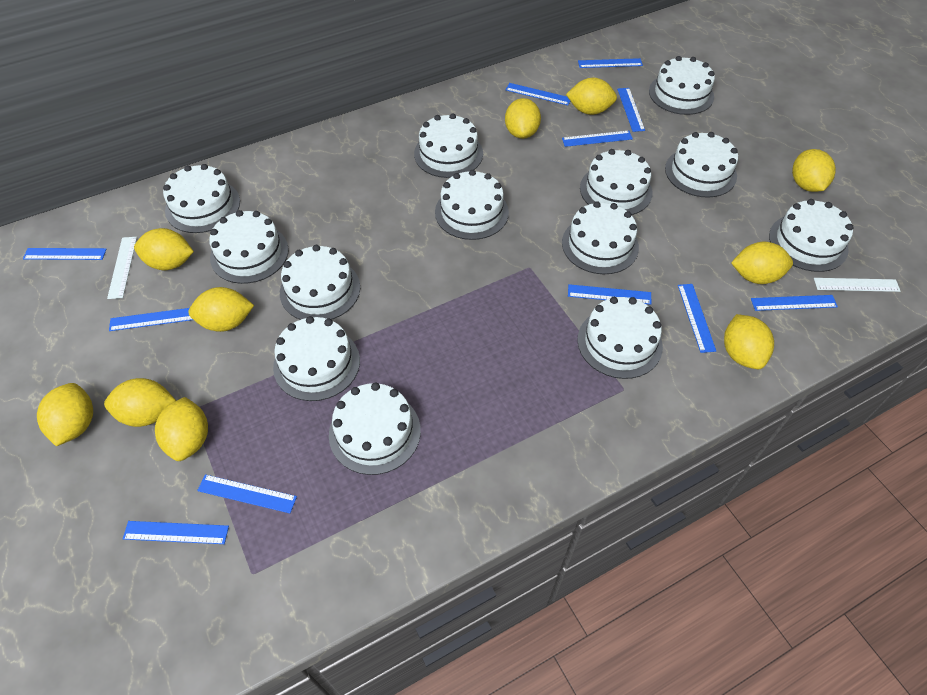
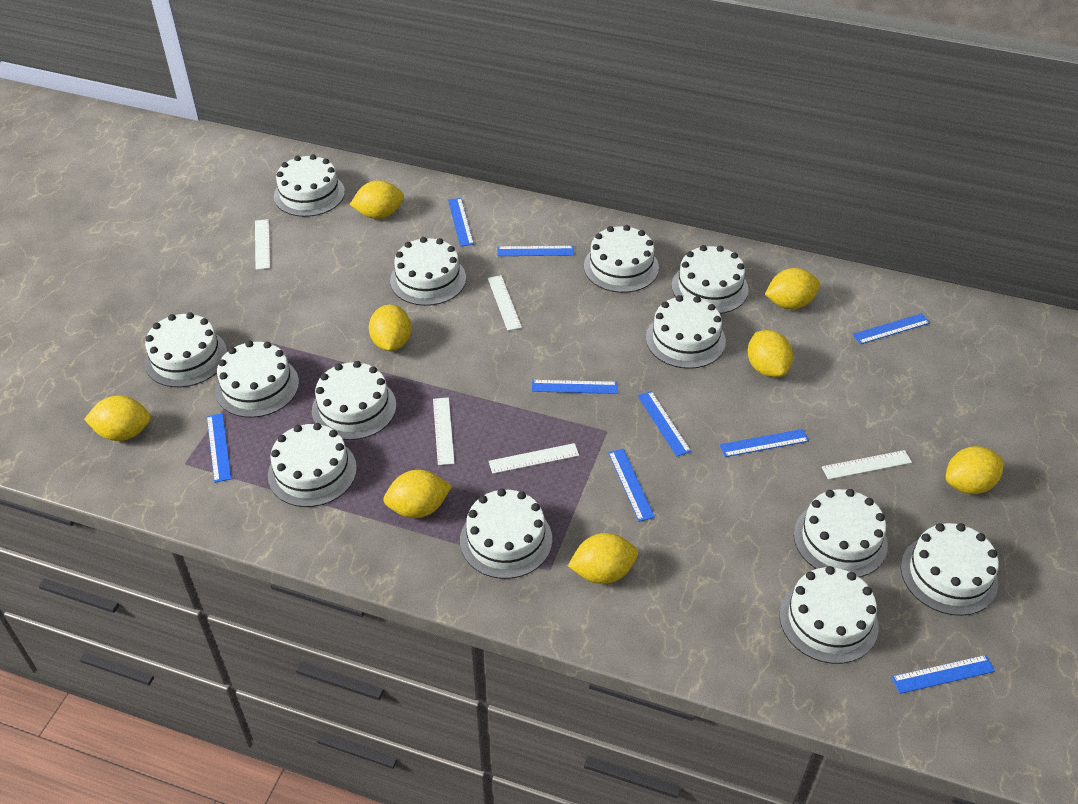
blue ruler: 11 -> 9
white ruler: 2 -> 5
yellow lemon: 10 -> 8

